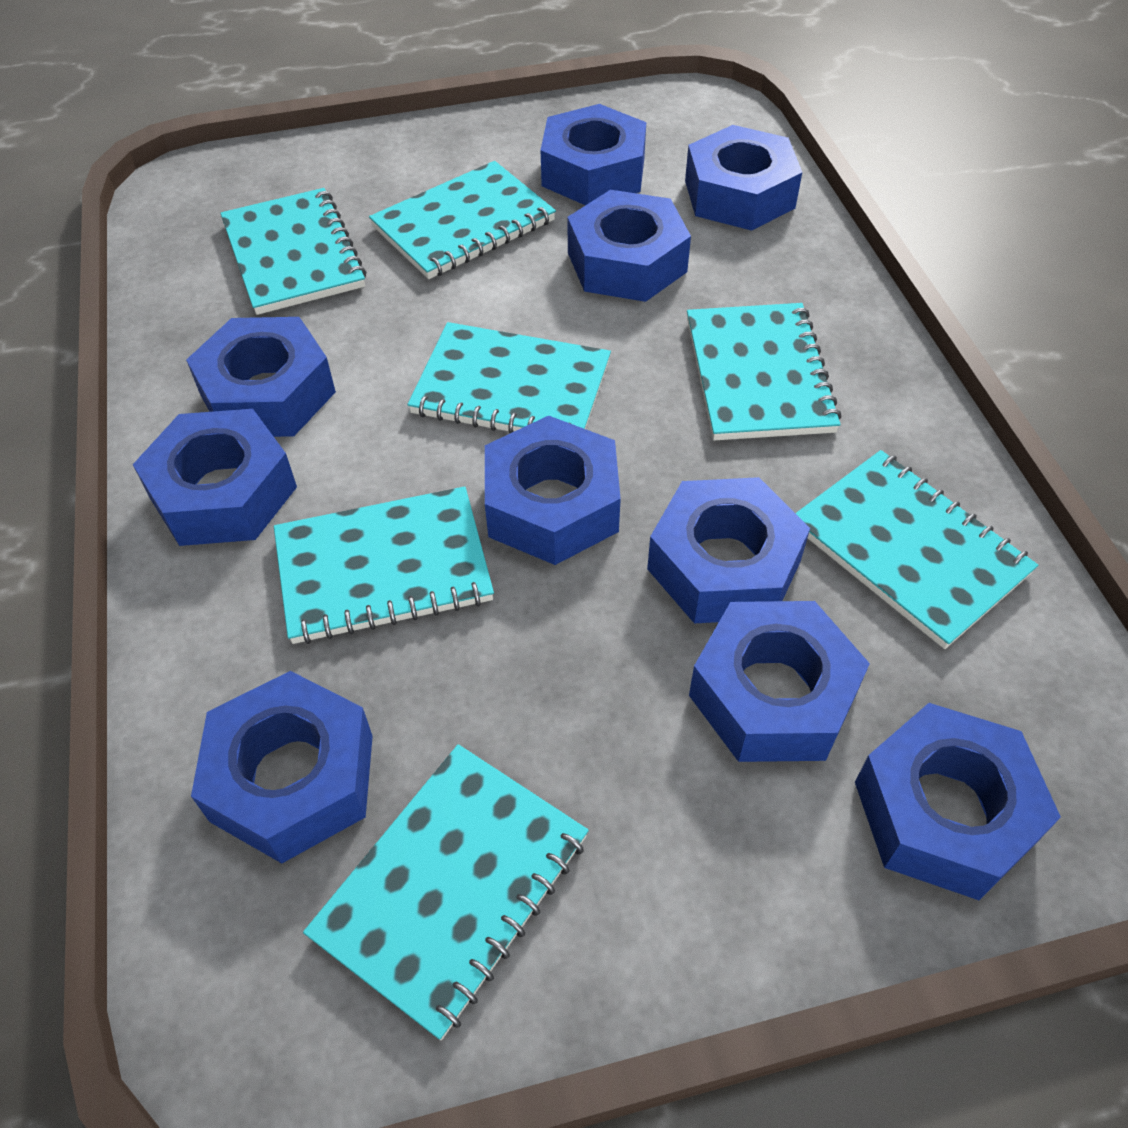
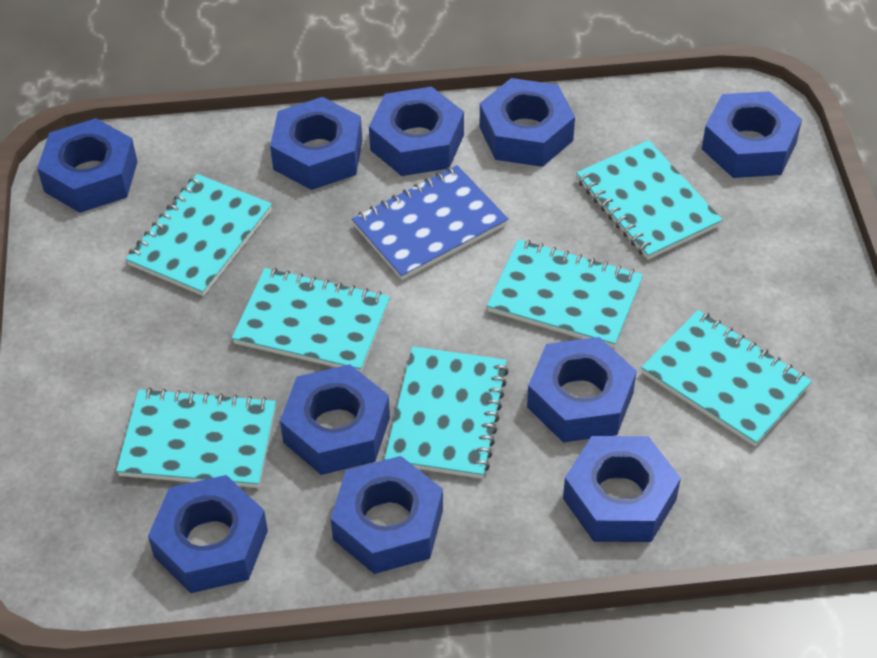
blue notebook: 0 -> 1

